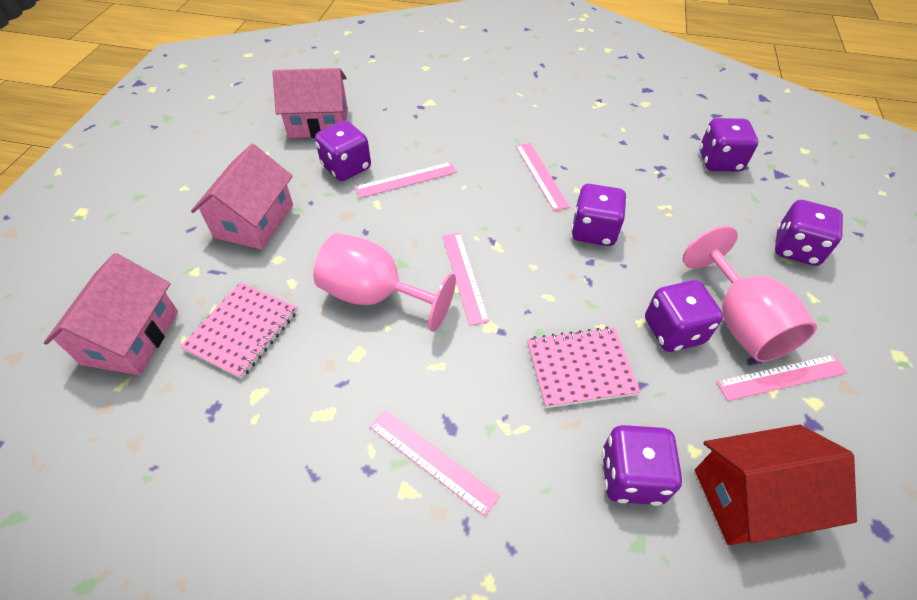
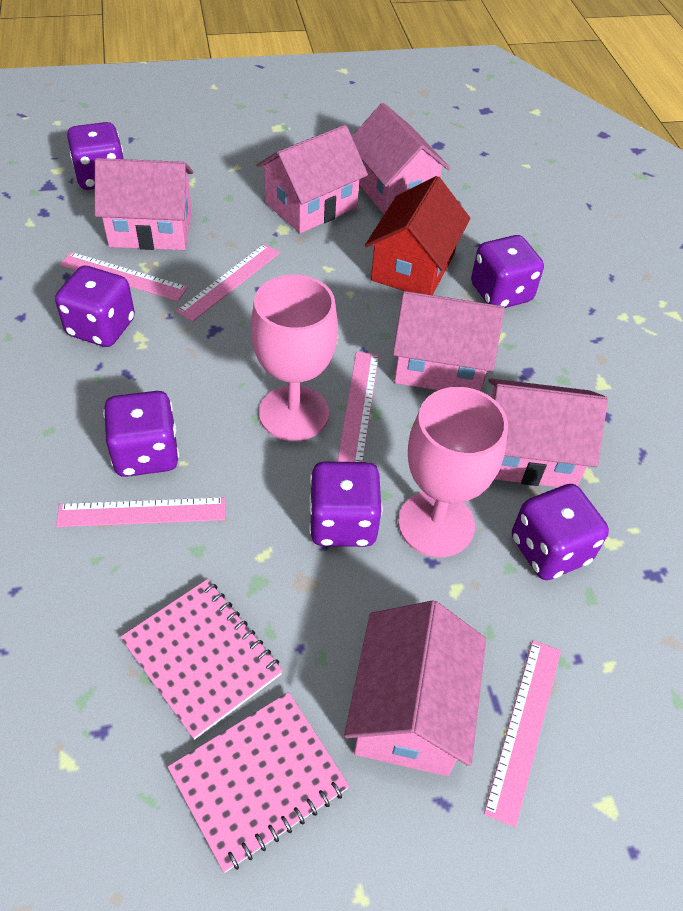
pink house: 3 -> 6

